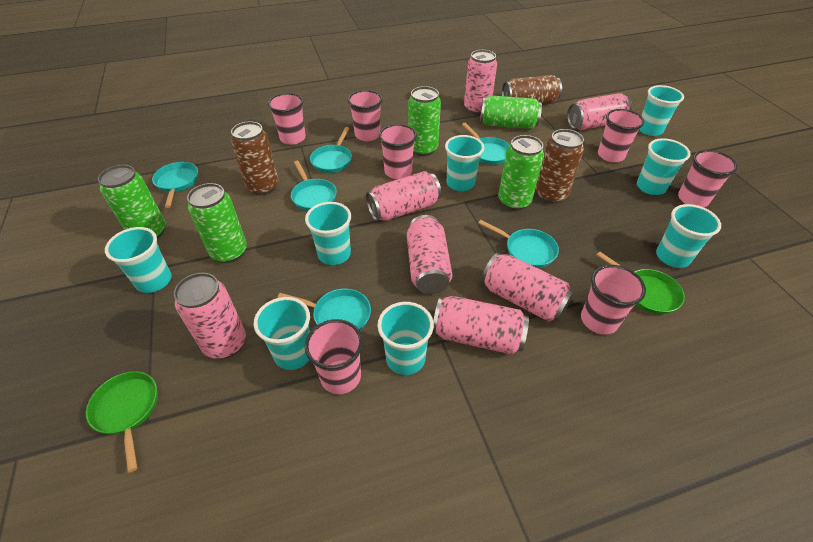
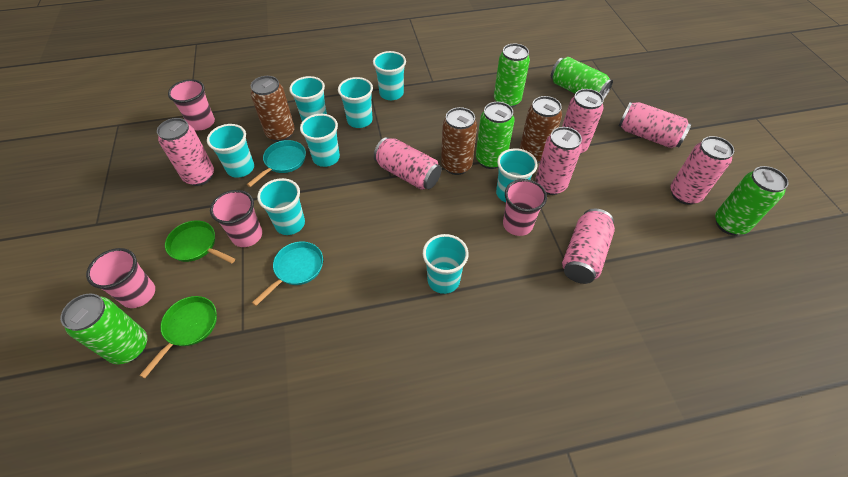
pink cup: 7 -> 4
turquoise pan: 6 -> 2

